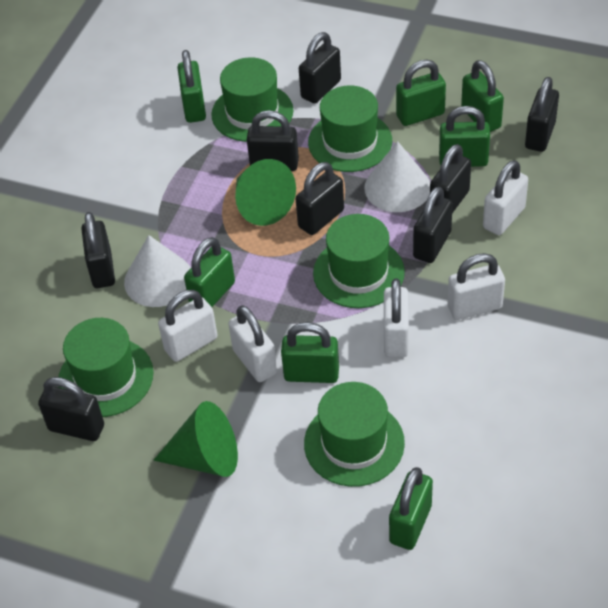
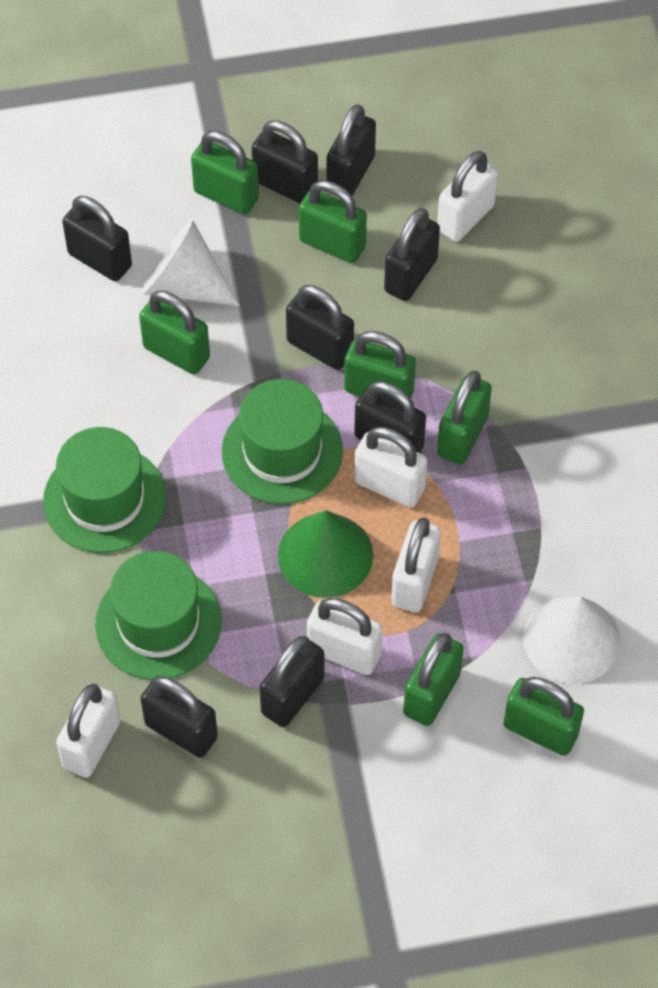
green cone: 2 -> 1
green hat: 5 -> 3

